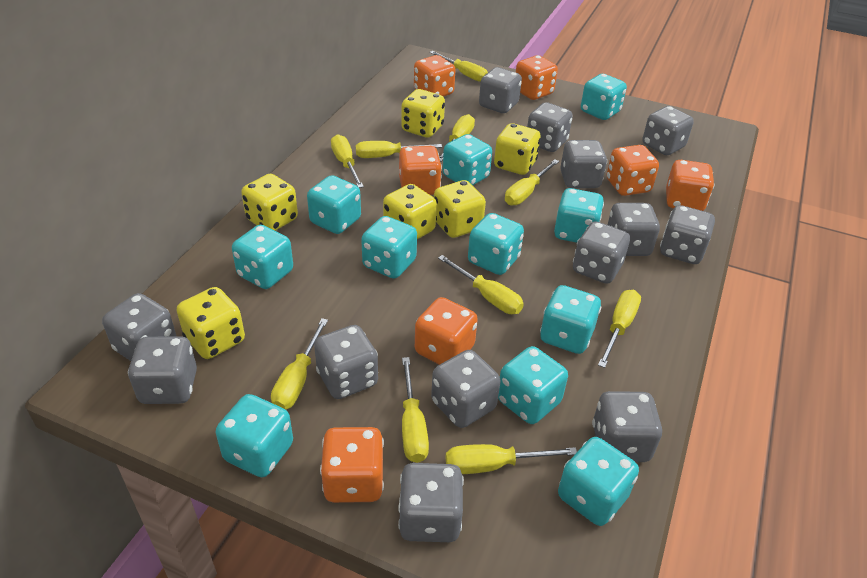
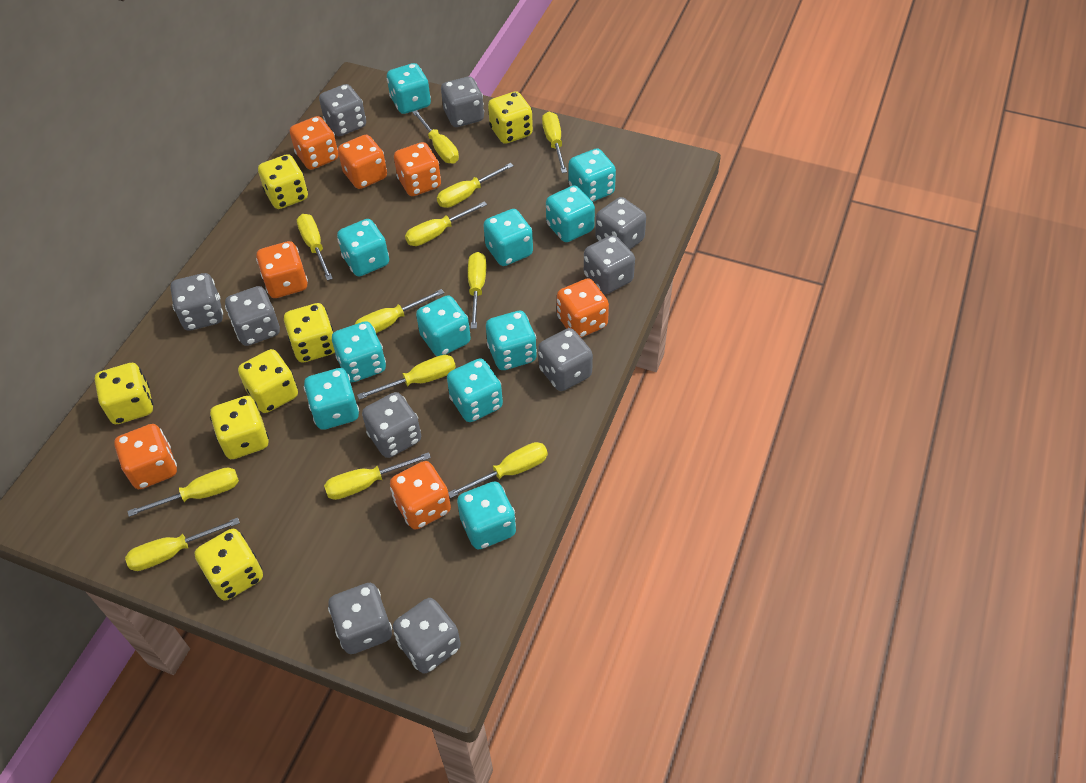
grey dice: 13 -> 10
yellow dice: 6 -> 7
yellow screwdriver: 10 -> 12

